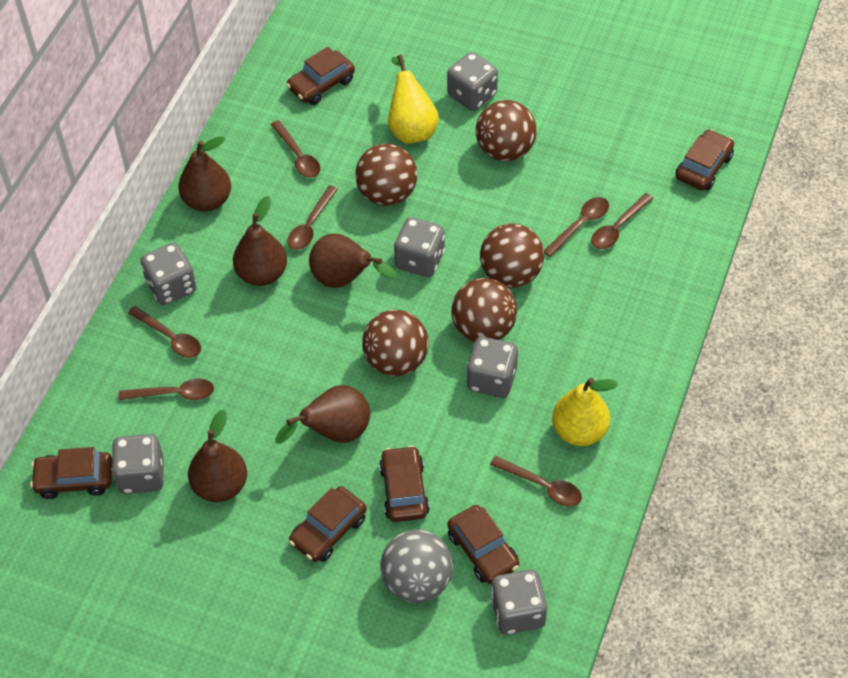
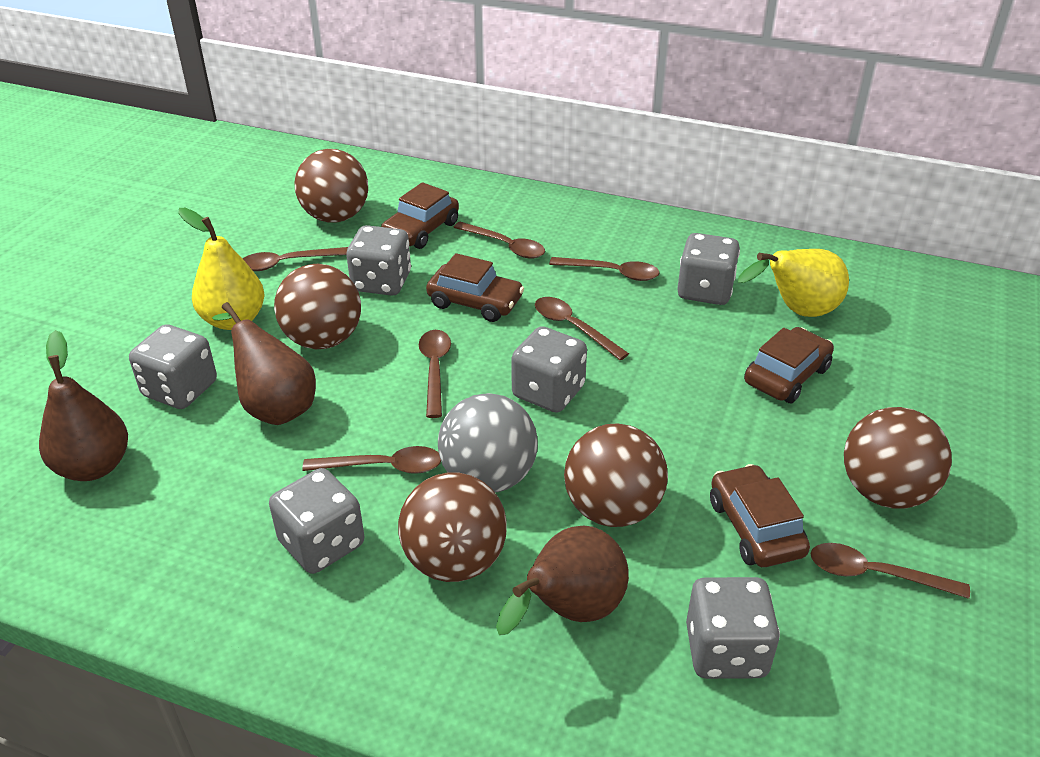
brown car: 6 -> 4
brown pear: 5 -> 3

